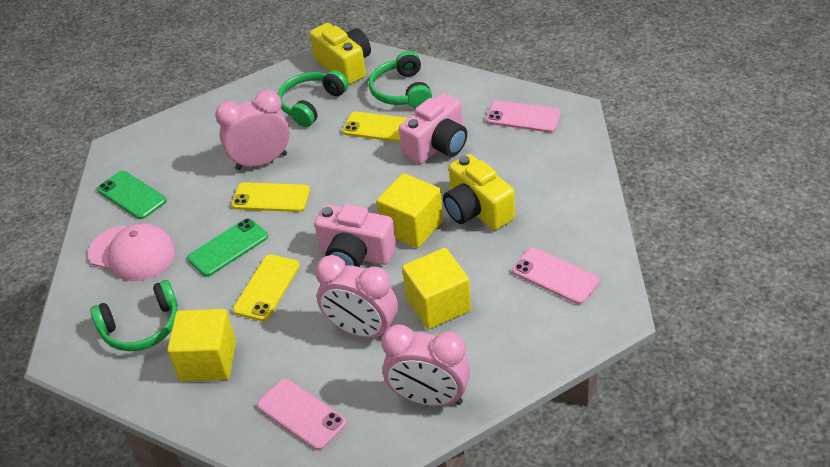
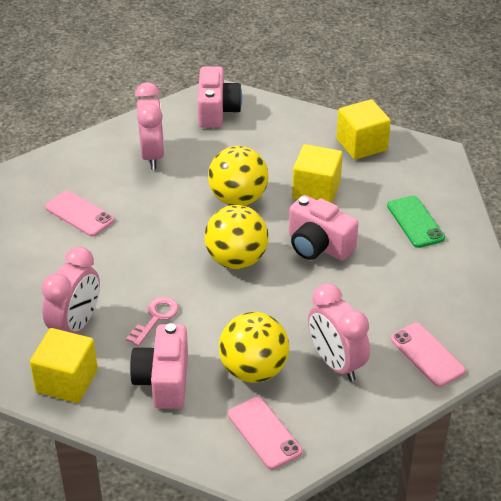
green headphones: 3 -> 0
green phone: 2 -> 1
pink camera: 2 -> 3
pink cap: 1 -> 0
pink key: 0 -> 1
yellow ball: 0 -> 3
yellow camera: 2 -> 0
yellow phone: 3 -> 0

